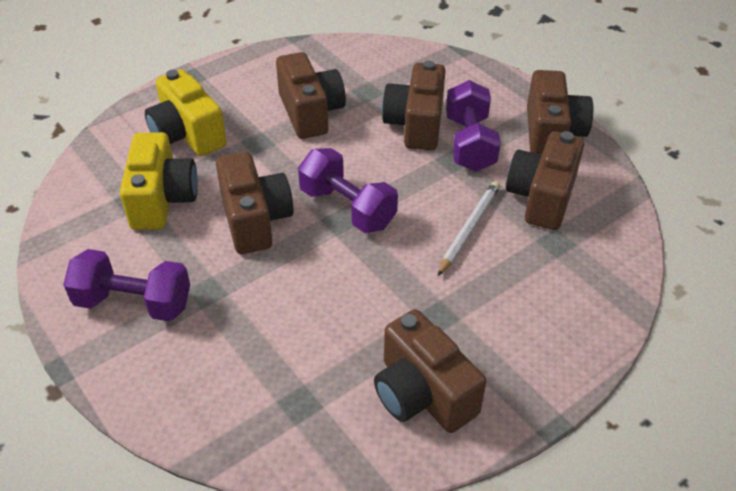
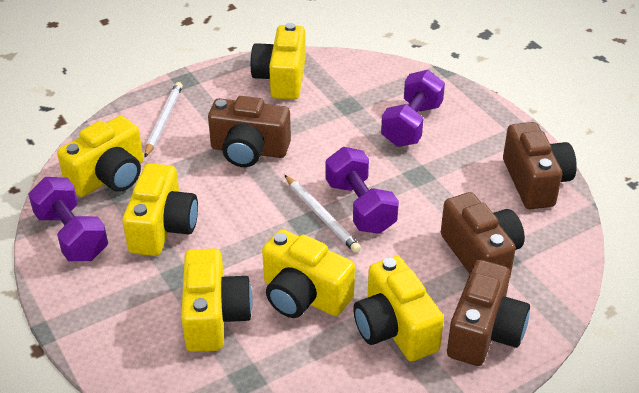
brown camera: 6 -> 4
white pencil: 1 -> 2
yellow camera: 2 -> 6

